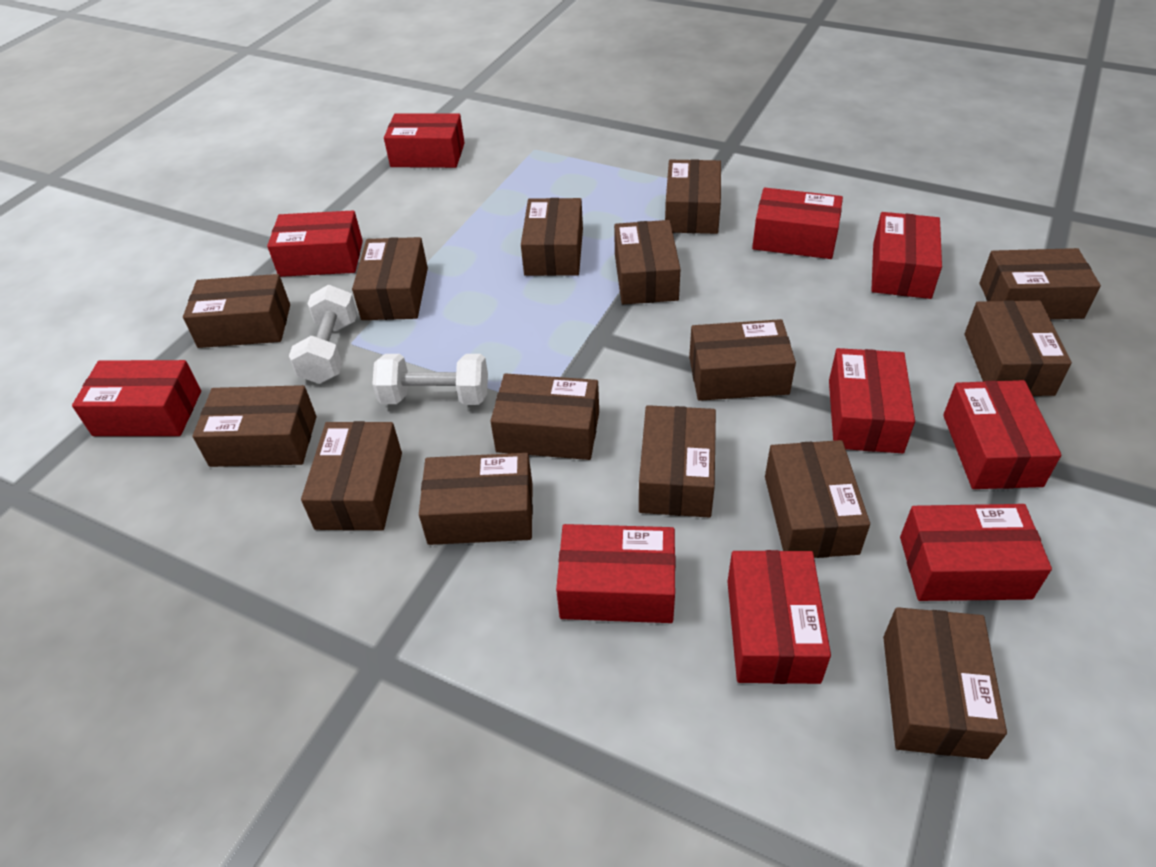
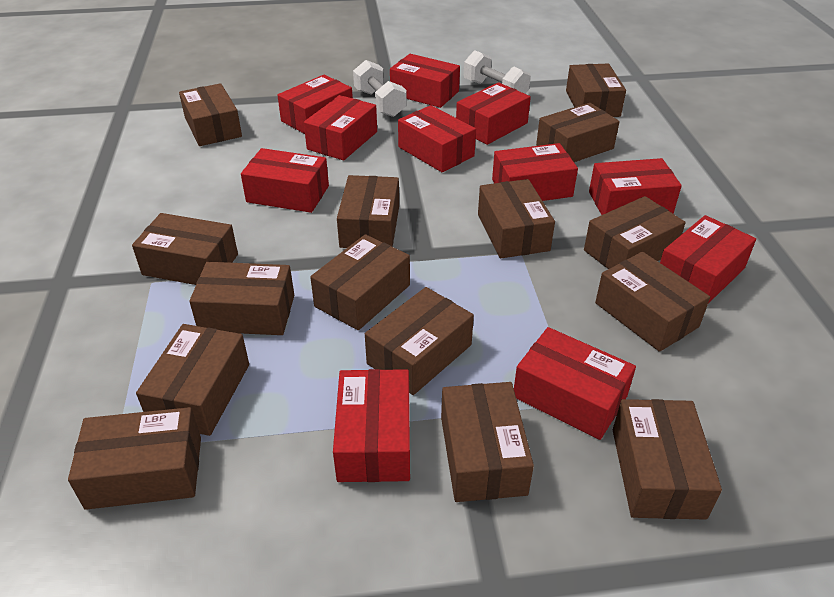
red box: 10 -> 11

